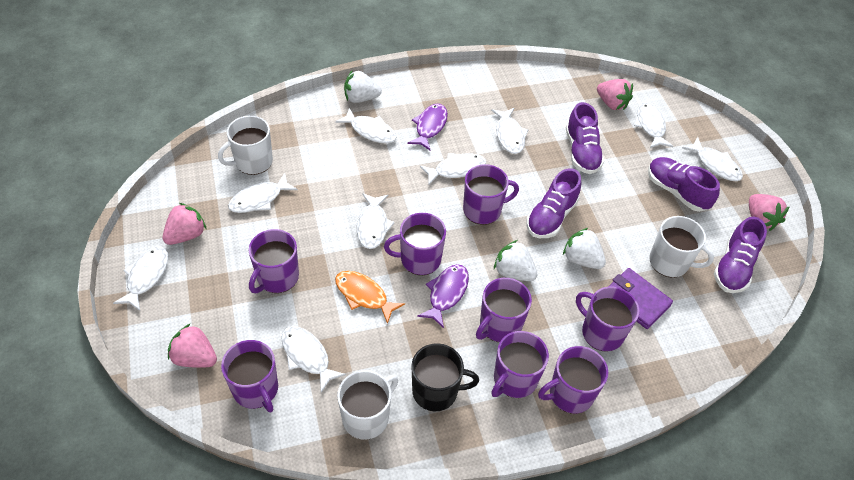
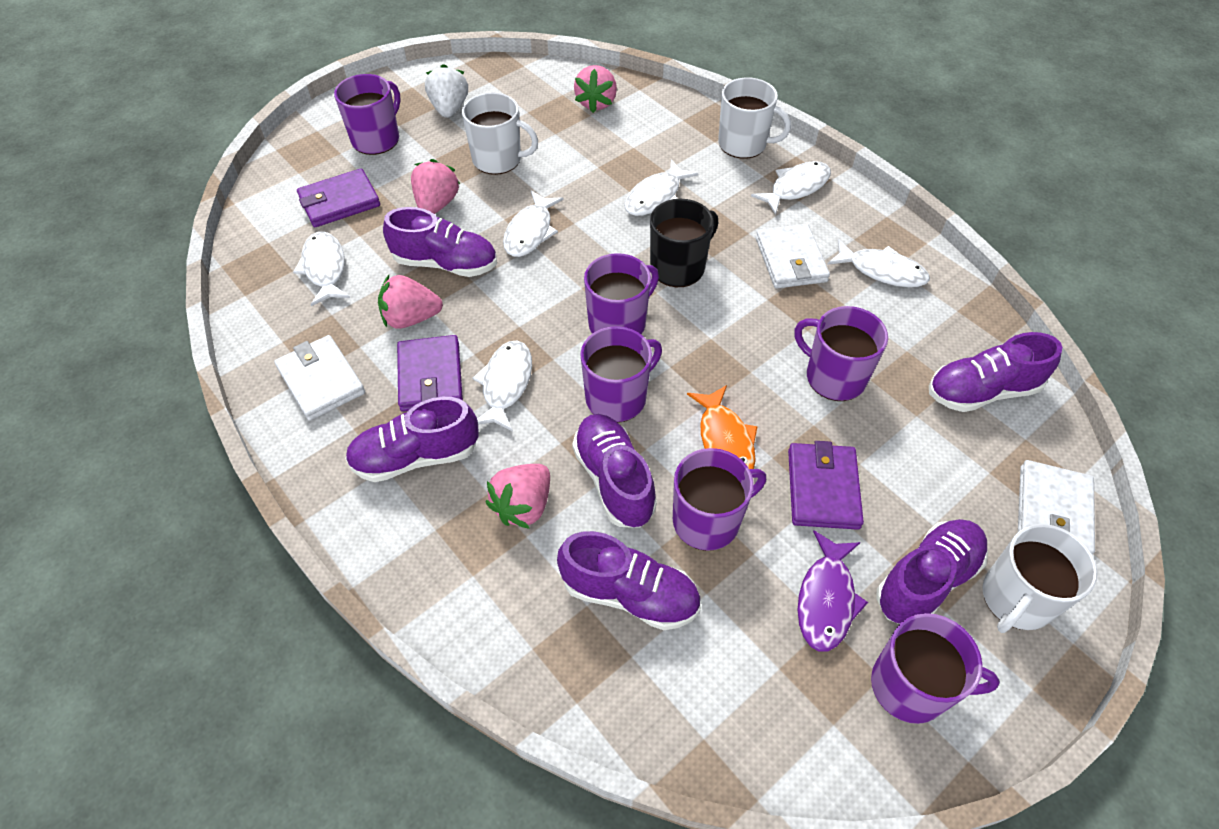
purple fish: 2 -> 1
purple mug: 8 -> 6
purple shoe: 4 -> 6
purple wallet: 1 -> 3
white fish: 9 -> 6
white strawberry: 3 -> 1
white wallet: 0 -> 3

